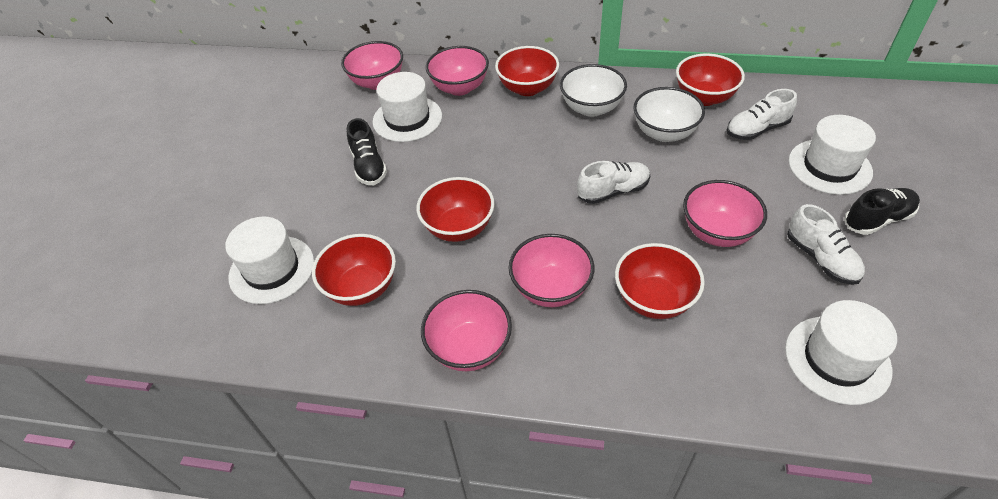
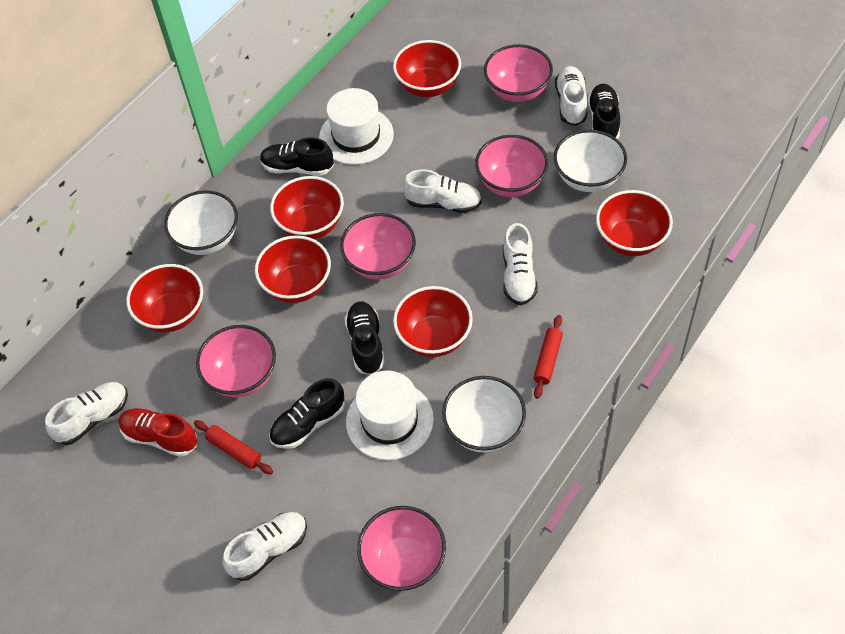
black shoe: 2 -> 4
red bowl: 5 -> 6
red rolling pin: 0 -> 2
red shoe: 0 -> 1
white bowl: 2 -> 3
white hat: 4 -> 2
white shoe: 3 -> 5

